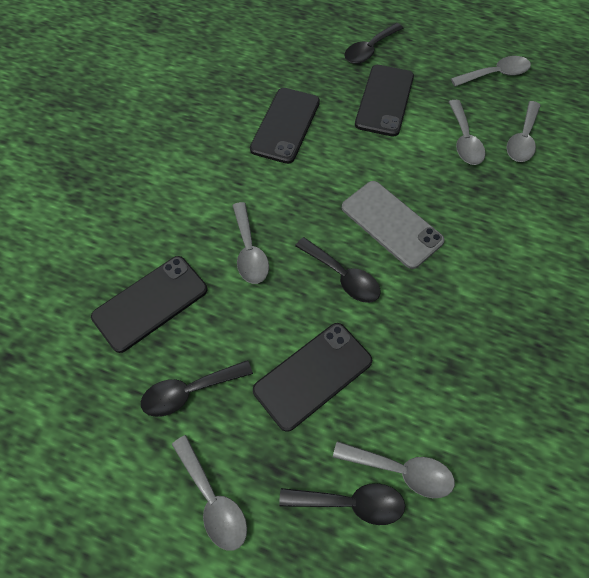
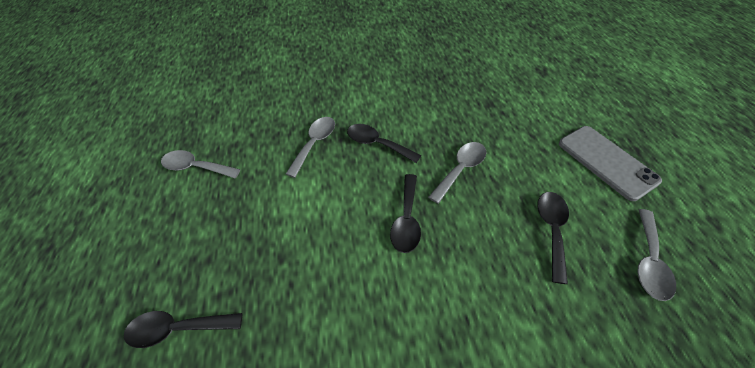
black phone: 4 -> 0
grey spoon: 6 -> 4

